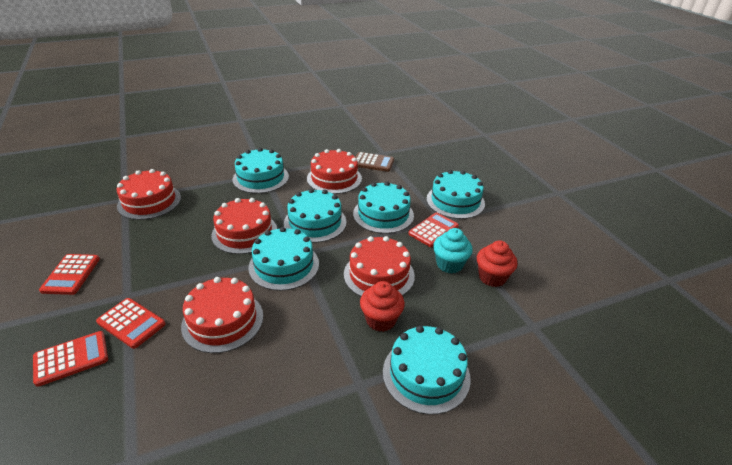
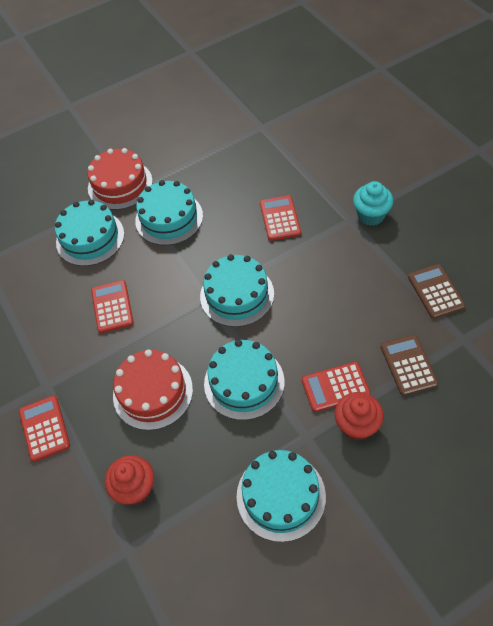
brown calculator: 1 -> 2
red cake: 5 -> 2
turquoise cake: 6 -> 5

